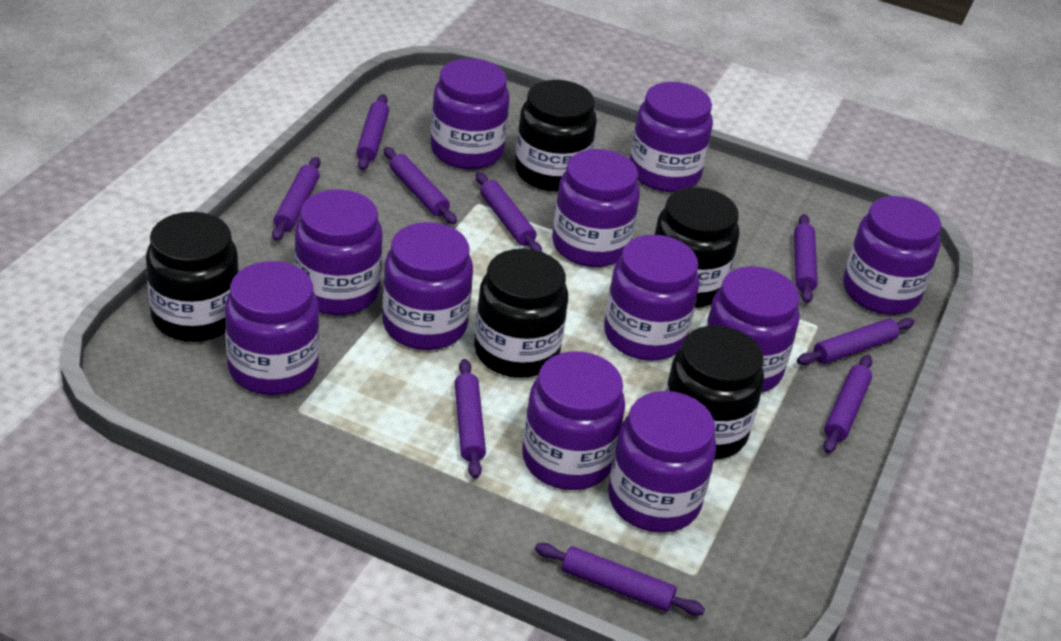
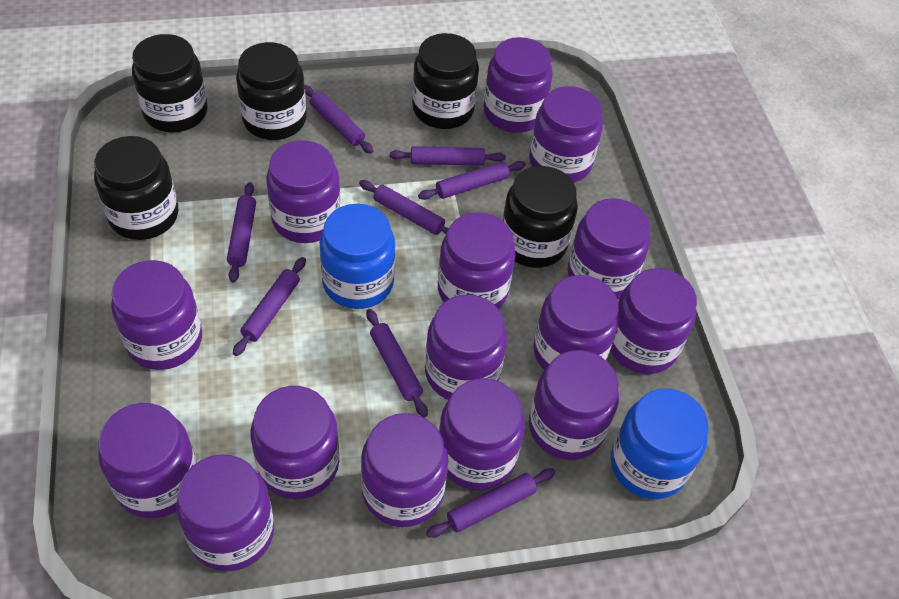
blue jar: 0 -> 2
purple jar: 11 -> 15
purple rolling pin: 9 -> 8

